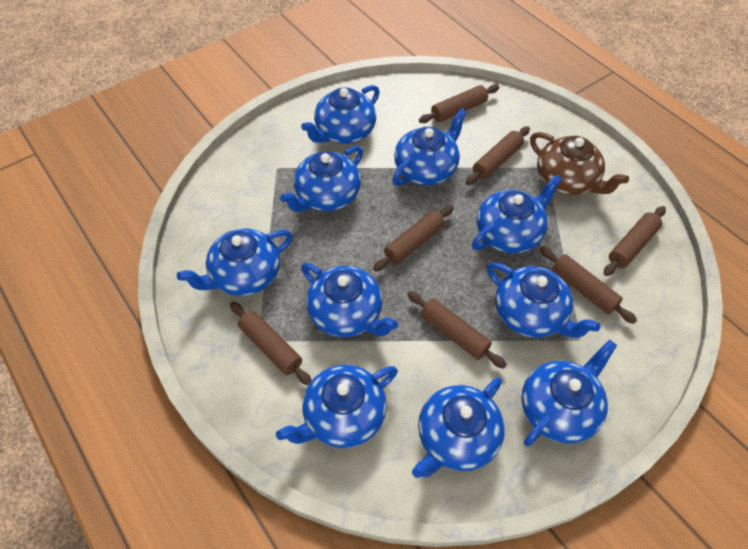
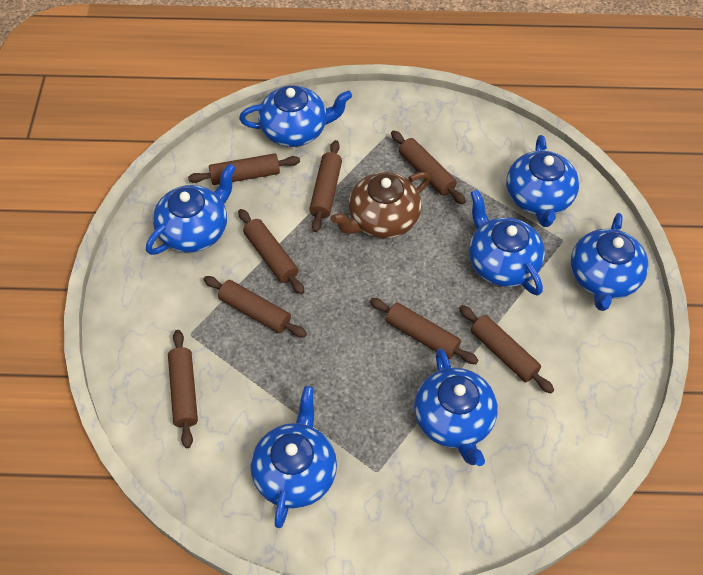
blue teapot: 10 -> 7
brown rolling pin: 7 -> 8

